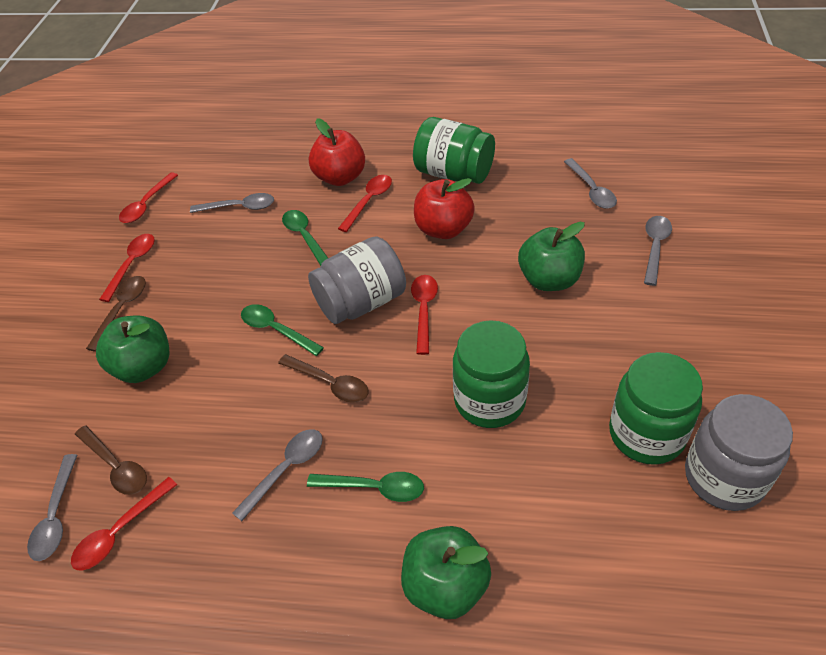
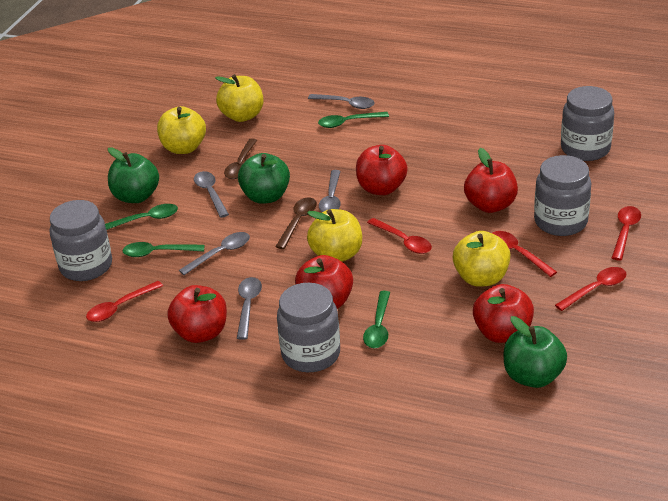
brown spoon: 3 -> 2
green jar: 3 -> 0
green spoon: 3 -> 4
grey jar: 2 -> 4
red apple: 2 -> 5
yellow apple: 0 -> 4

